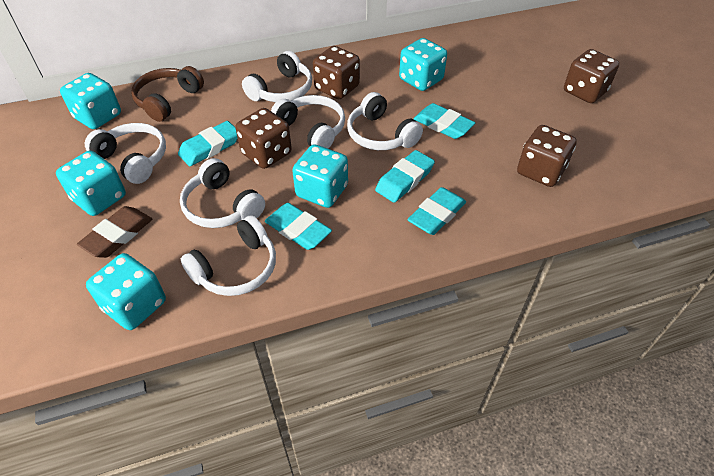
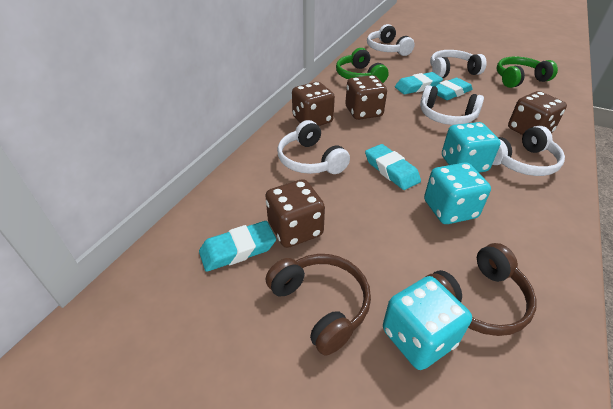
brown eraser: 1 -> 0
brown headphones: 1 -> 2
green headphones: 0 -> 2
turquoise dice: 5 -> 3
turquoise eraser: 5 -> 4
white headphones: 6 -> 5

